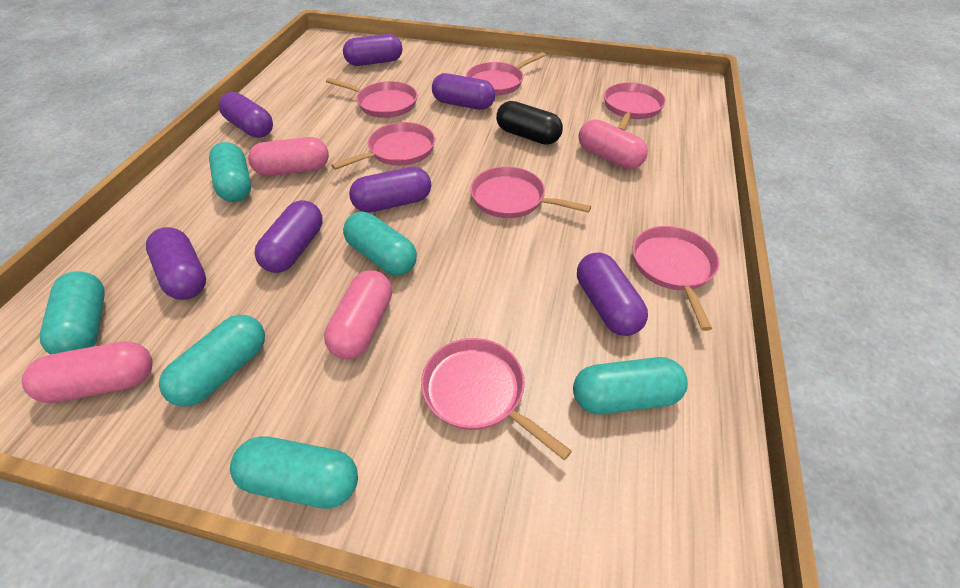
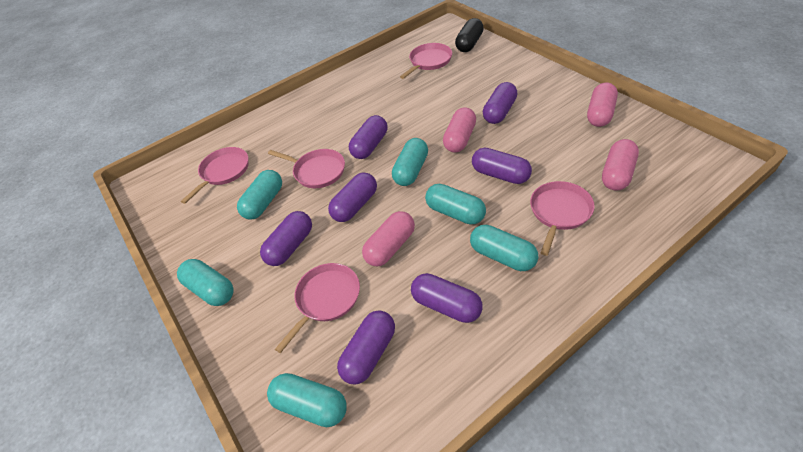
pink pan: 7 -> 5

